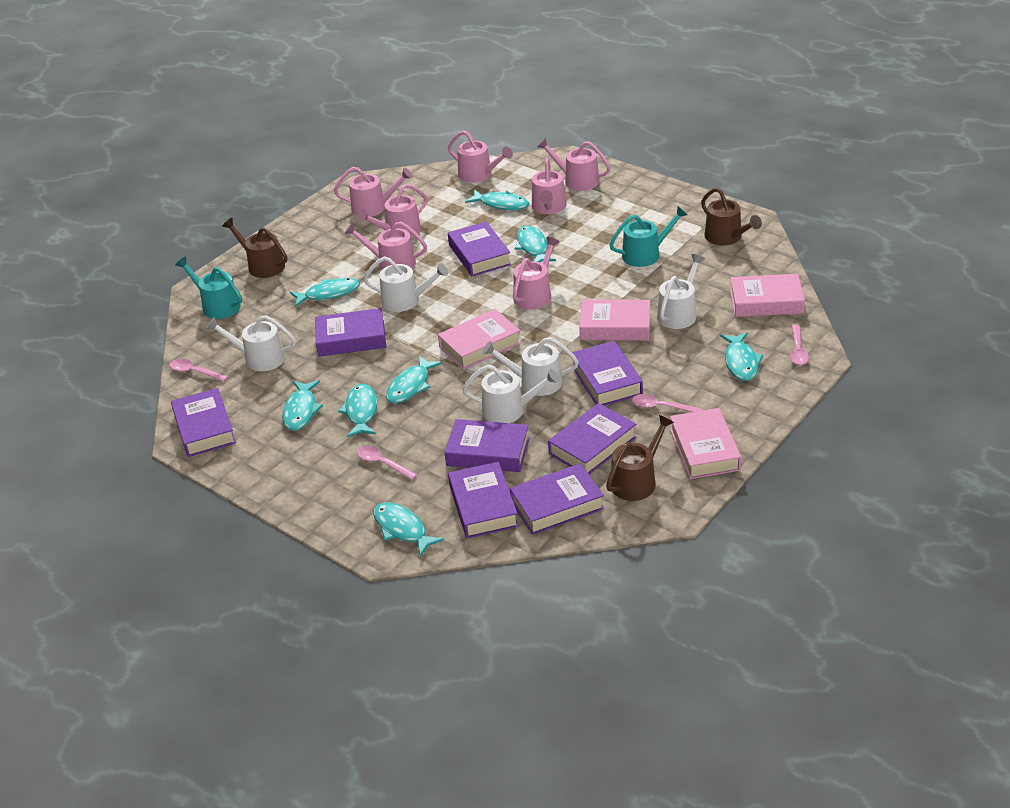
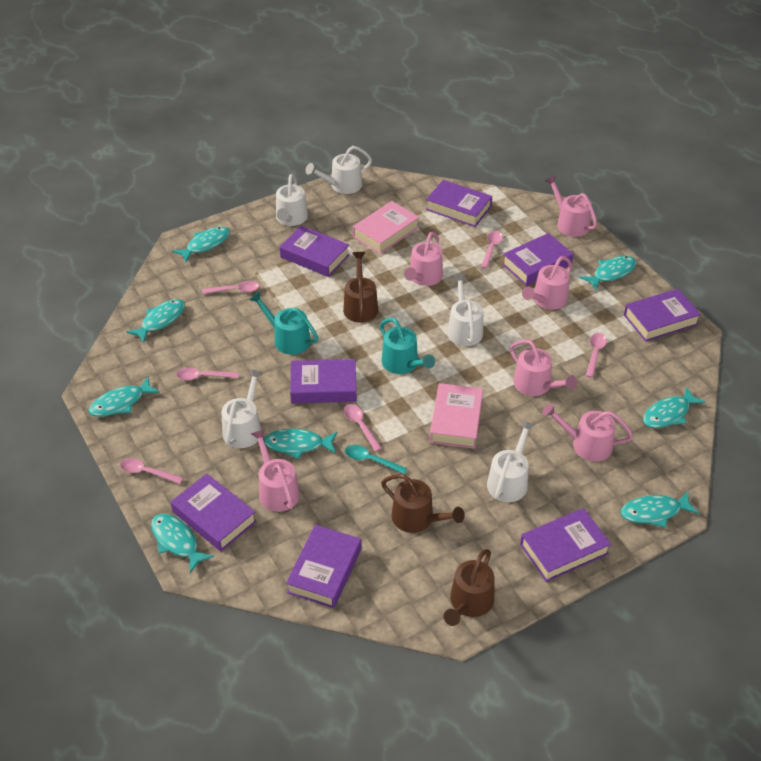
pink book: 4 -> 2
pink spoon: 4 -> 6
pink watering can: 7 -> 6
turquoise spoon: 0 -> 1

